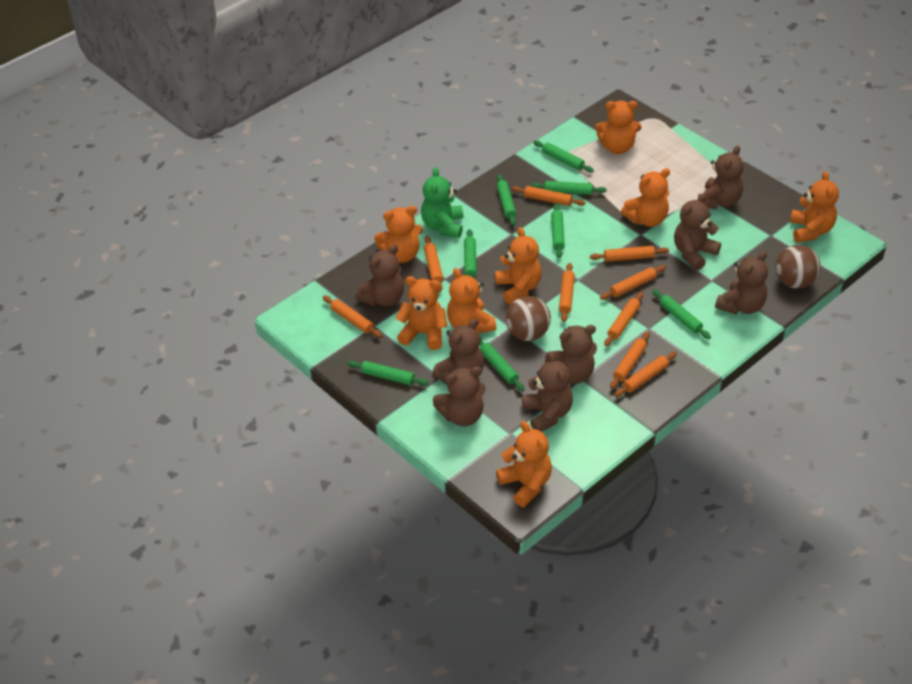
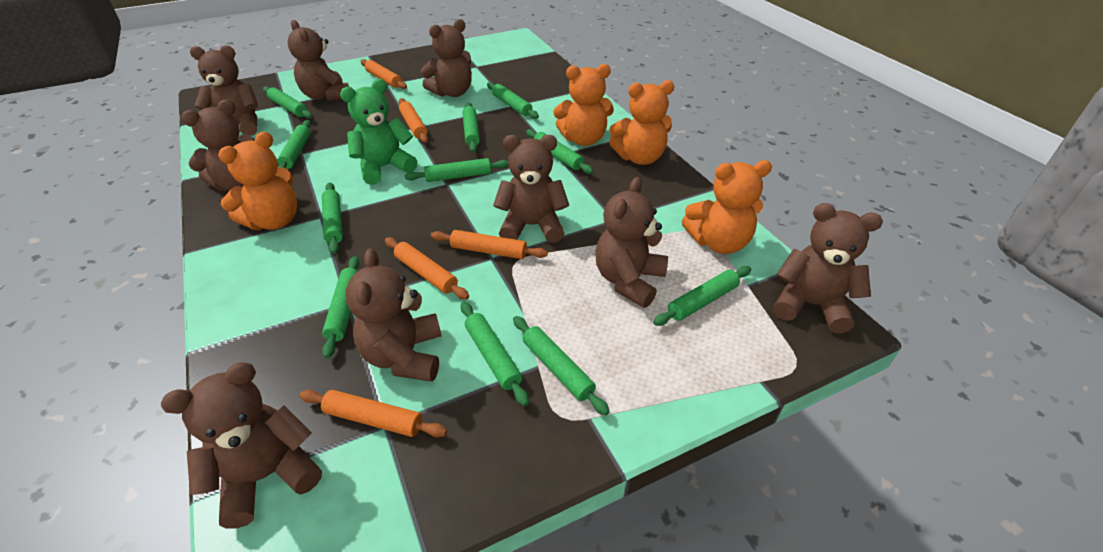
brown ball: 2 -> 0
brown teddy bear: 8 -> 9
green rolling pin: 8 -> 11
orange rolling pin: 9 -> 5
orange teddy bear: 8 -> 4

